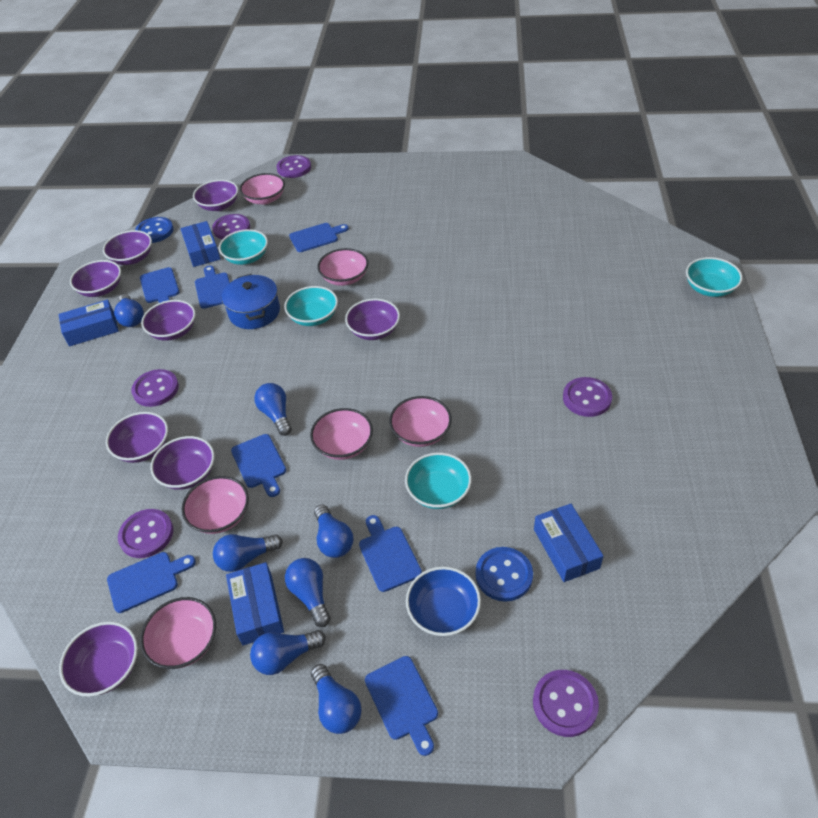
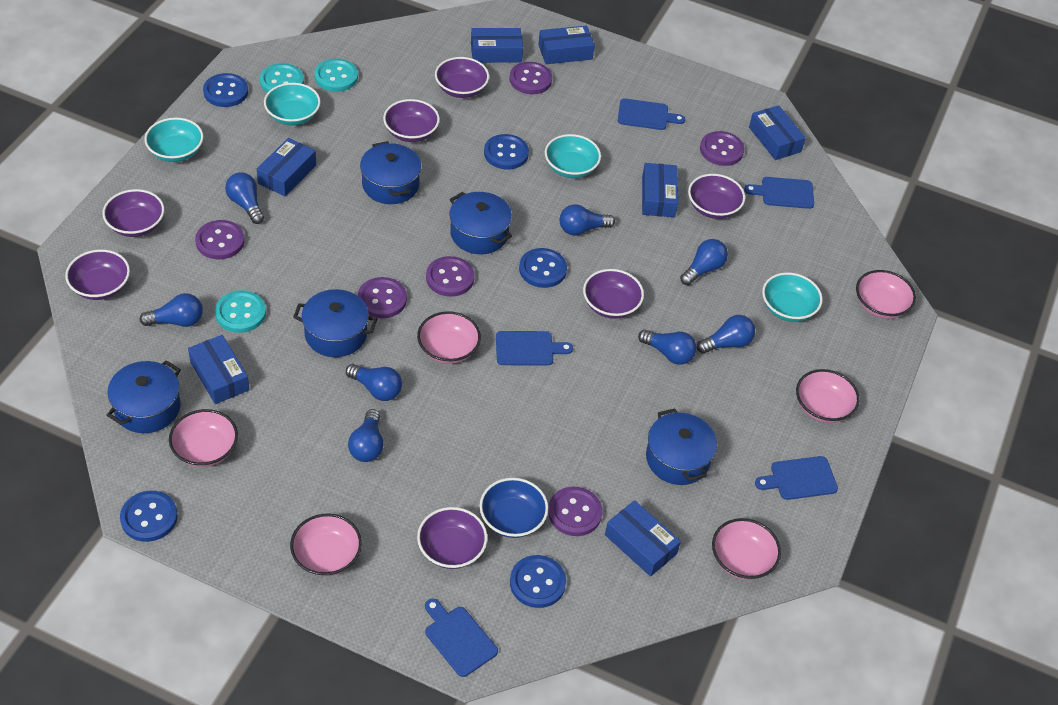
blue box: 4 -> 7
blue button: 2 -> 5
blue cutting board: 7 -> 5
blue light bulb: 7 -> 8
blue pot: 1 -> 5
purple bowl: 8 -> 7
turquoise button: 0 -> 3

